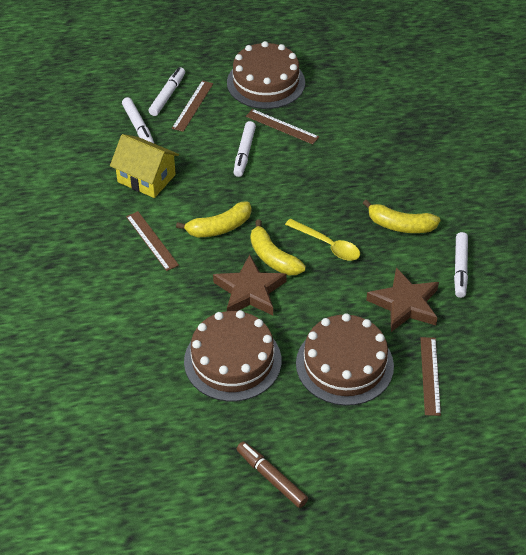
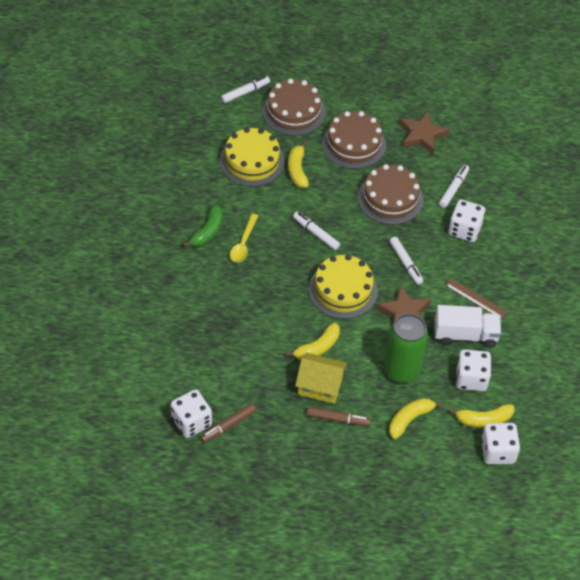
brown marker: 1 -> 2
brown ruler: 4 -> 1
green banana: 0 -> 1
green can: 0 -> 1
white dice: 0 -> 4
white truck: 0 -> 1
yellow banana: 3 -> 4
yellow cake: 0 -> 2

